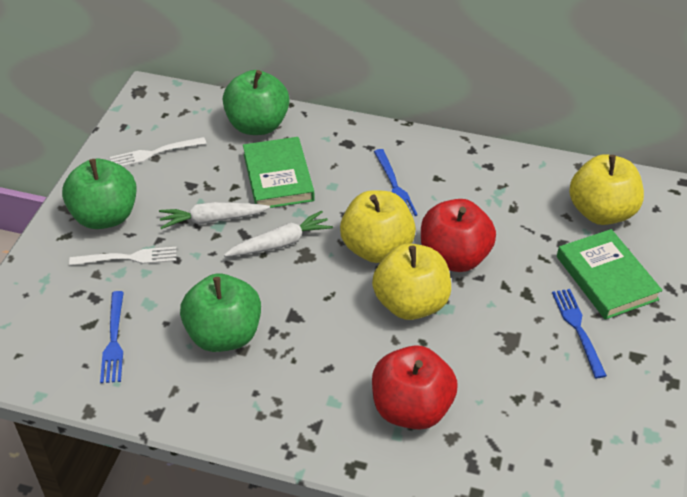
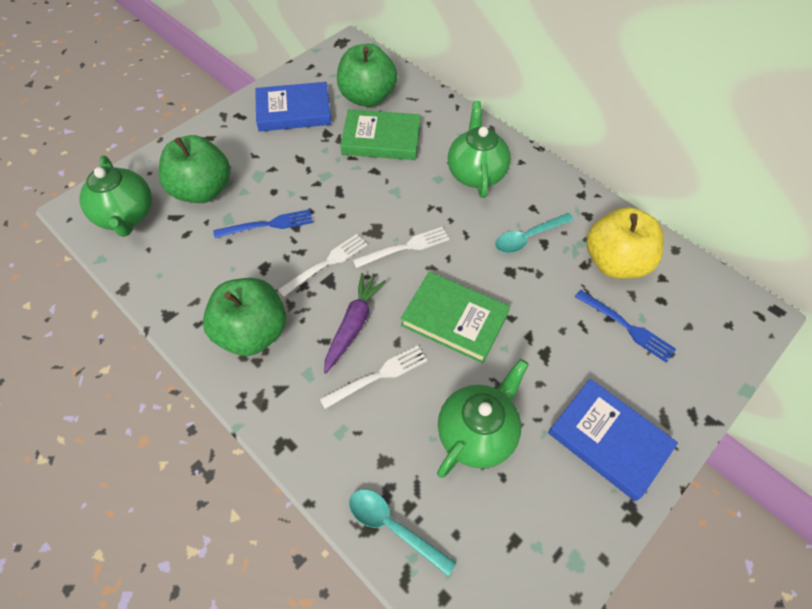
blue book: 0 -> 2
blue fork: 3 -> 2
green teapot: 0 -> 3
purple carrot: 0 -> 1
red apple: 2 -> 0
turquoise spoon: 0 -> 2
white carrot: 2 -> 0
white fork: 2 -> 3
yellow apple: 3 -> 1

